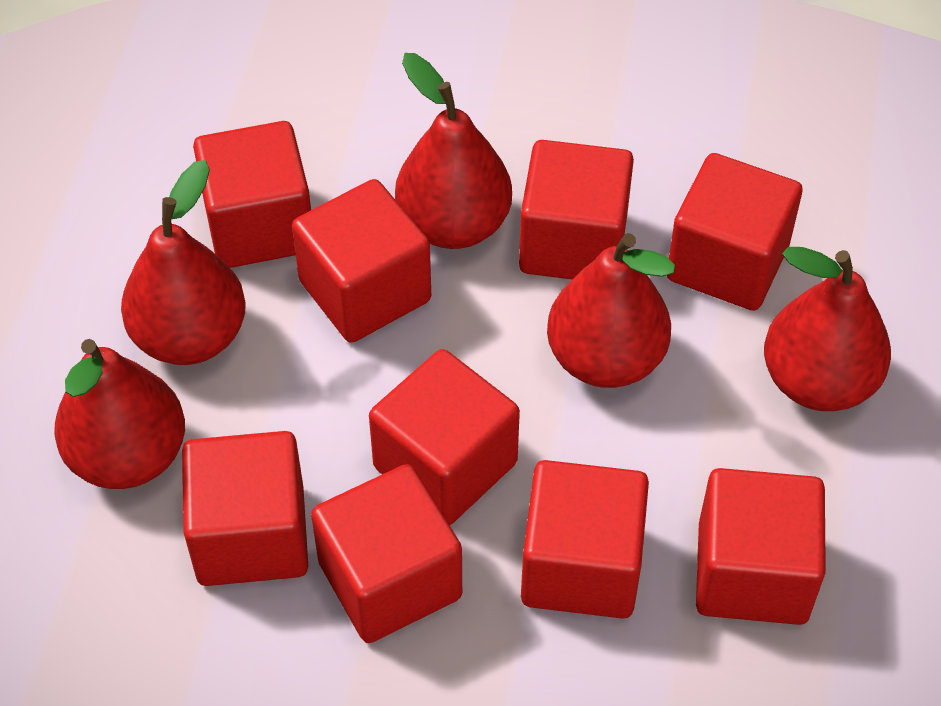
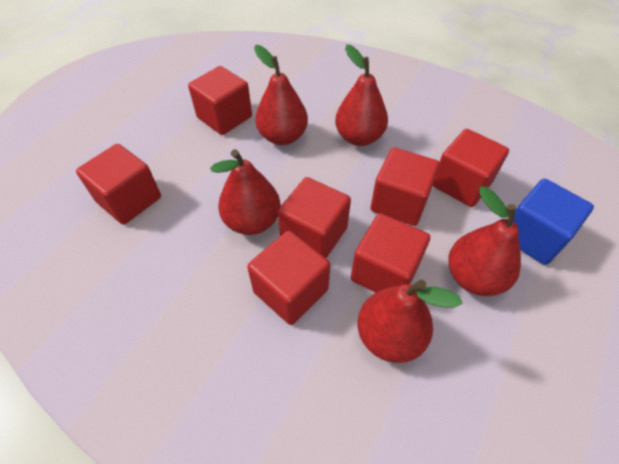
blue cube: 0 -> 1
red cube: 9 -> 7

